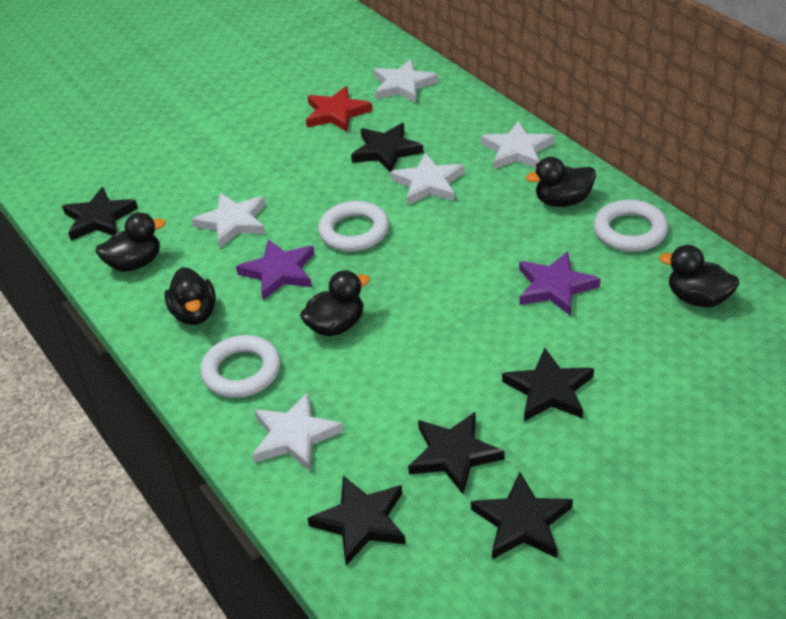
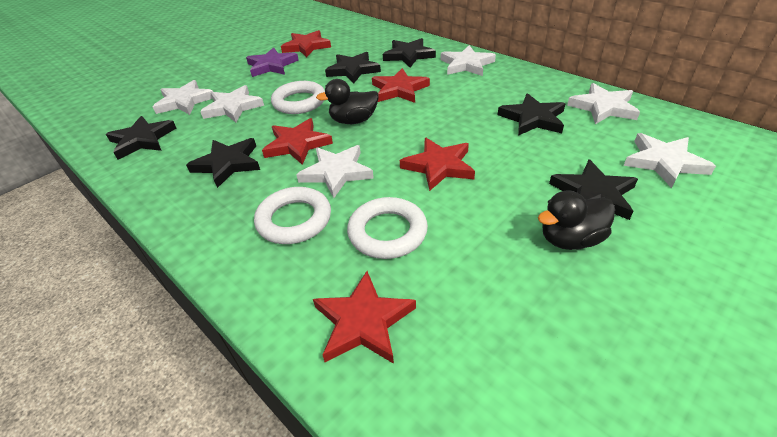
black duck: 5 -> 2
purple star: 2 -> 1
red star: 1 -> 5
white star: 5 -> 6

